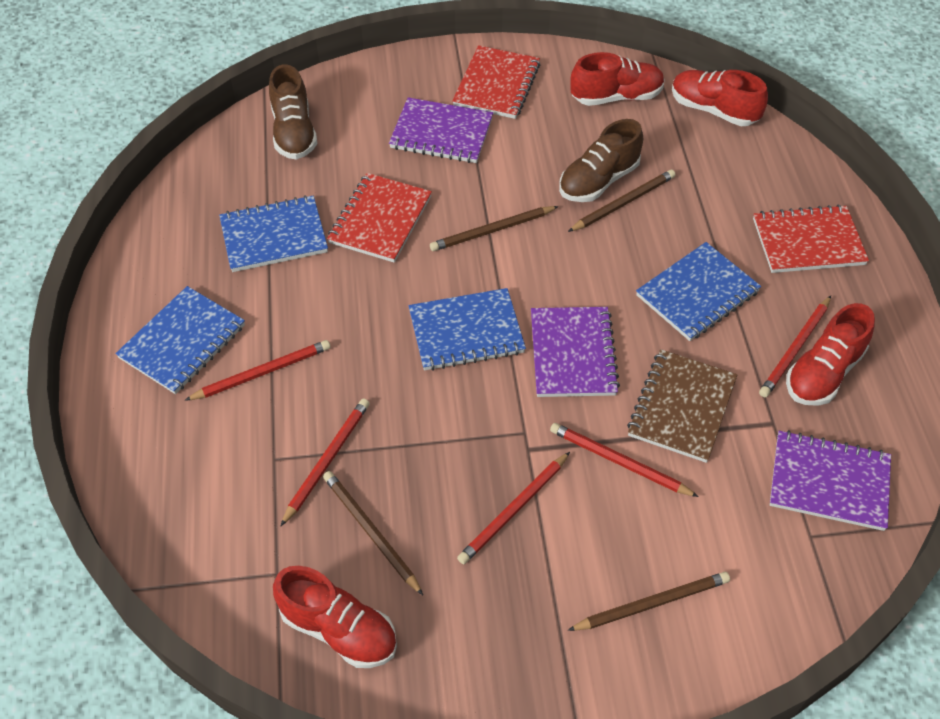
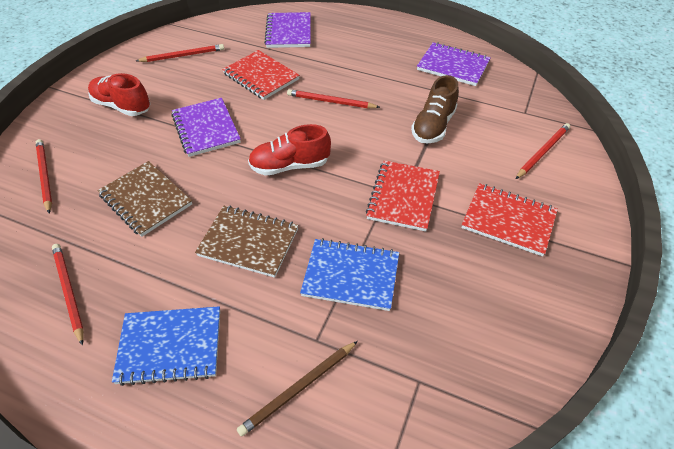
blue notebook: 4 -> 2
brown notebook: 1 -> 2
brown pencil: 4 -> 1
brown shoe: 2 -> 1
red shoe: 4 -> 2

